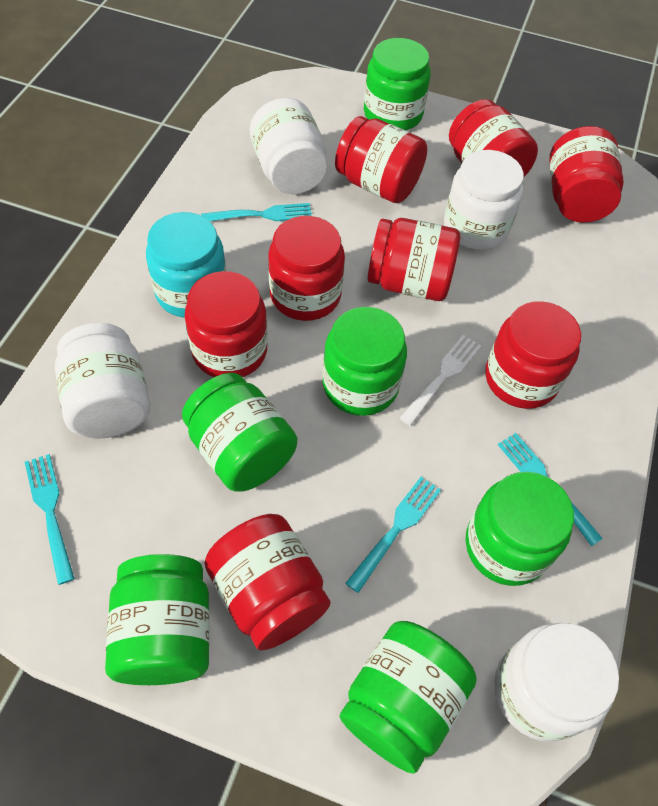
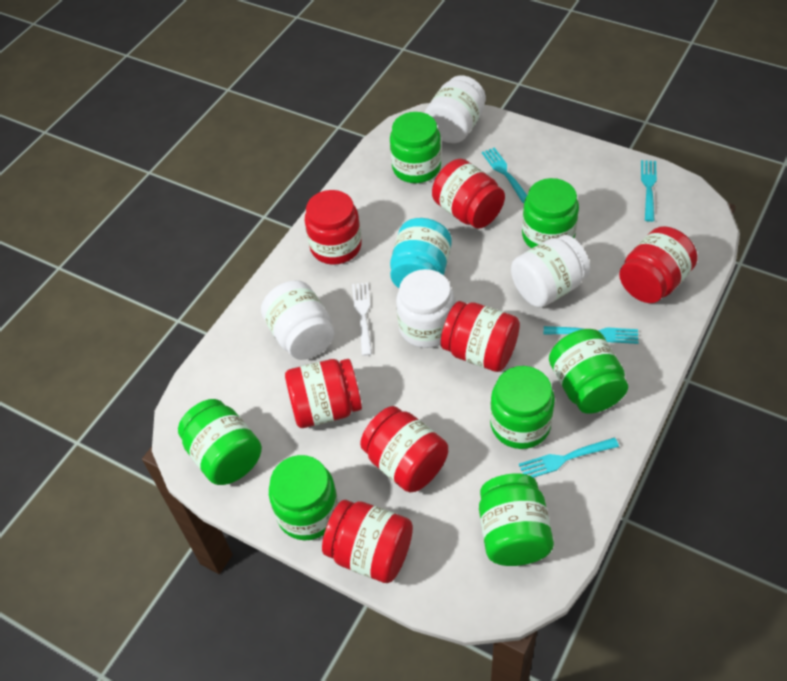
green jar: 6 -> 7
red jar: 8 -> 7

